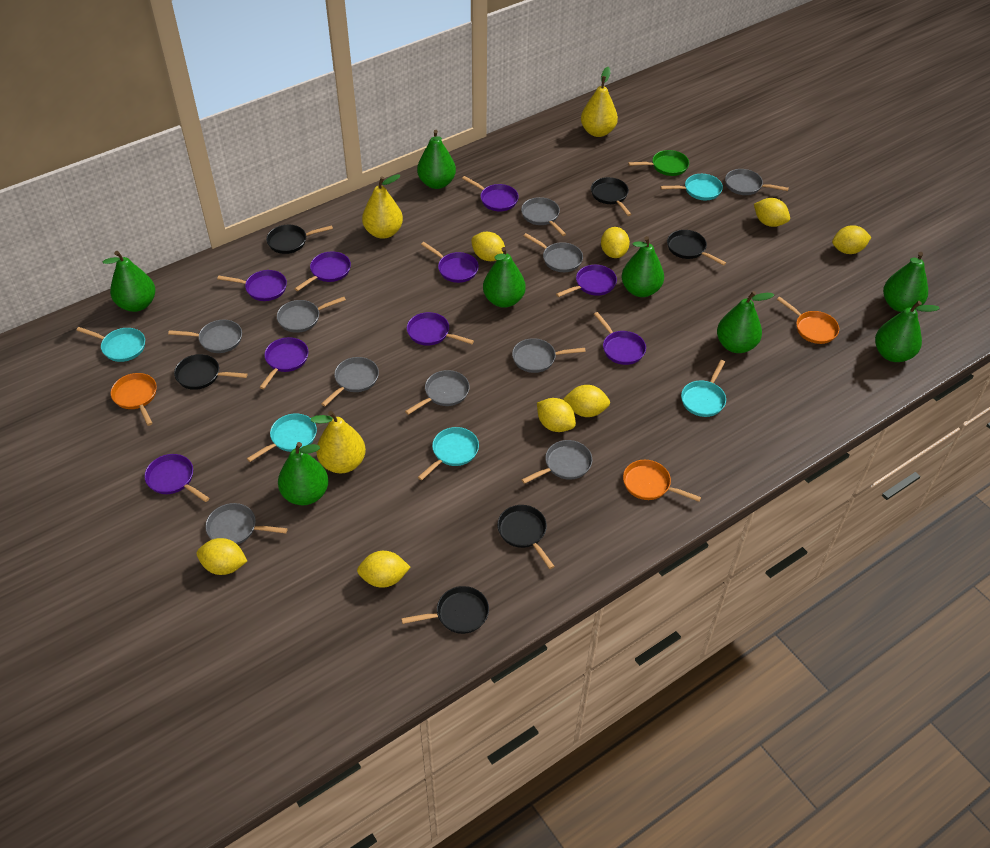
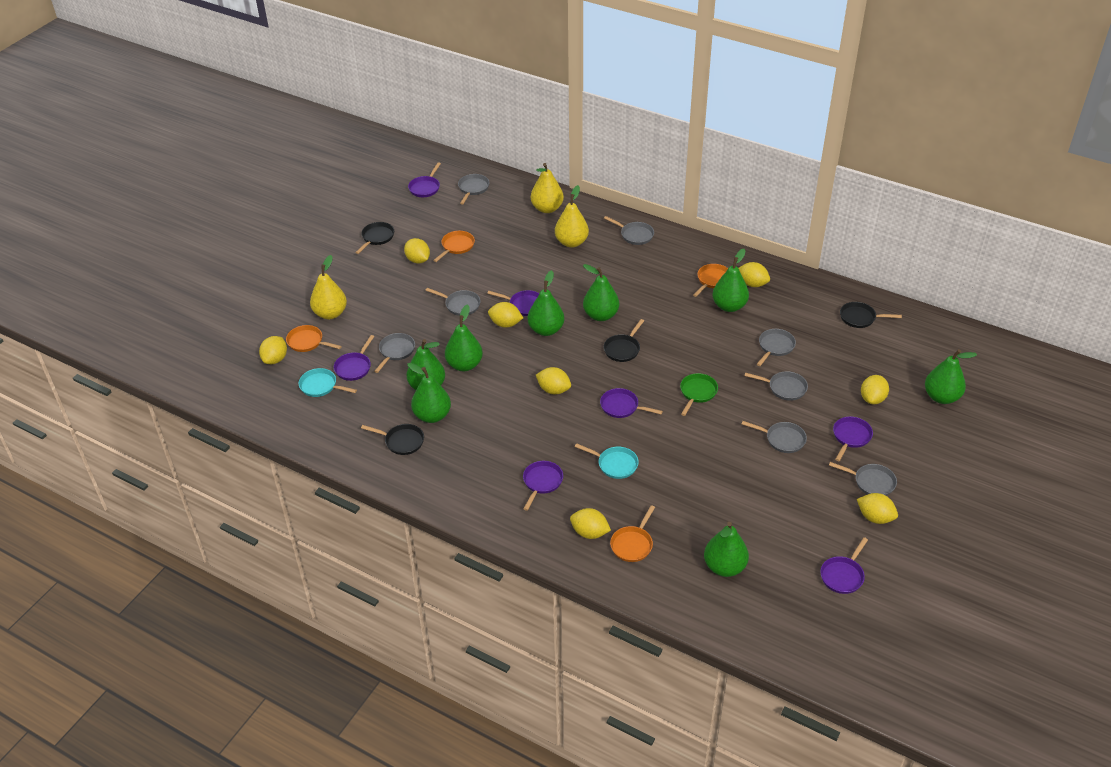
black pan: 6 -> 4
grey pan: 10 -> 8
orange pan: 3 -> 4
purple pan: 9 -> 7
turquoise pan: 5 -> 2

